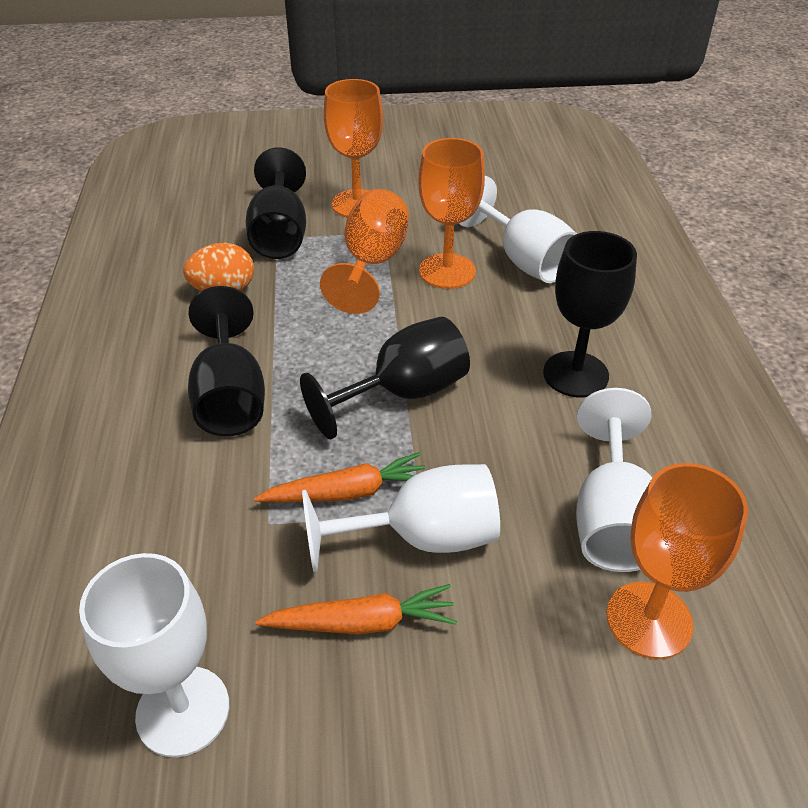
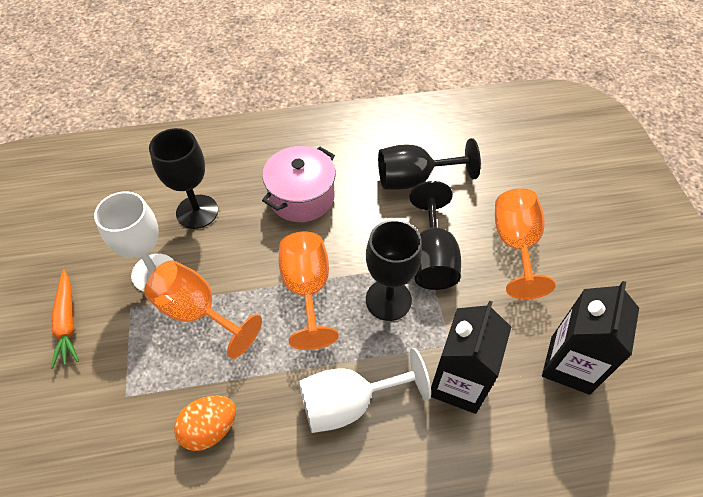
black carton: 0 -> 2
orange carrot: 2 -> 1
orange goblet: 4 -> 3
pink pot: 0 -> 1
white goblet: 4 -> 2

